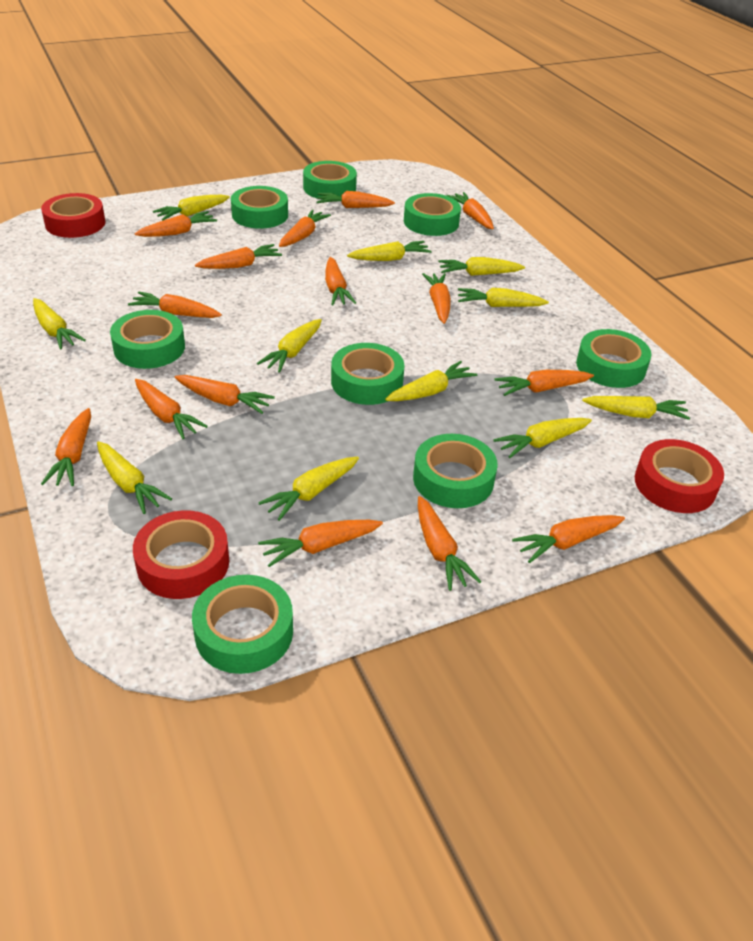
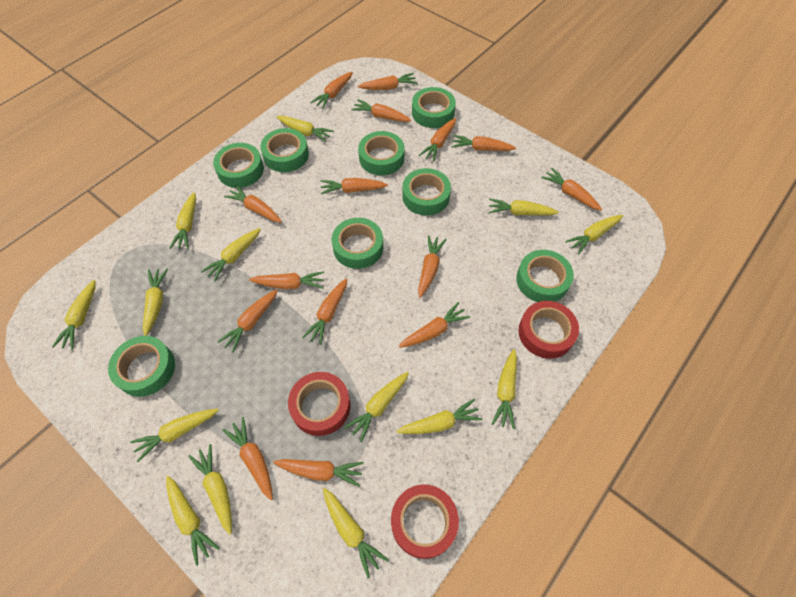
yellow carrot: 11 -> 14

